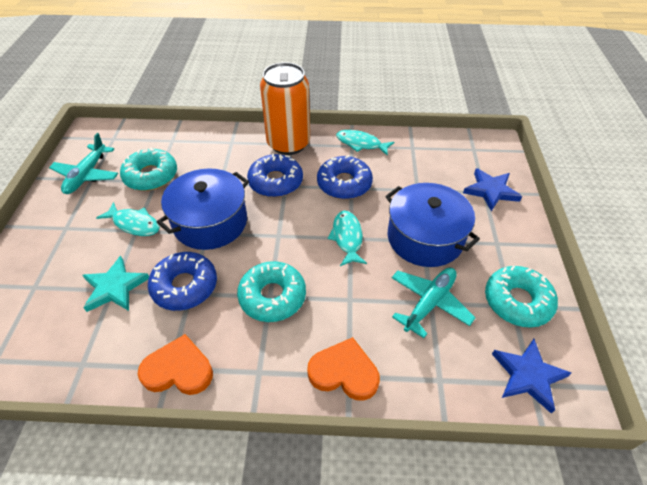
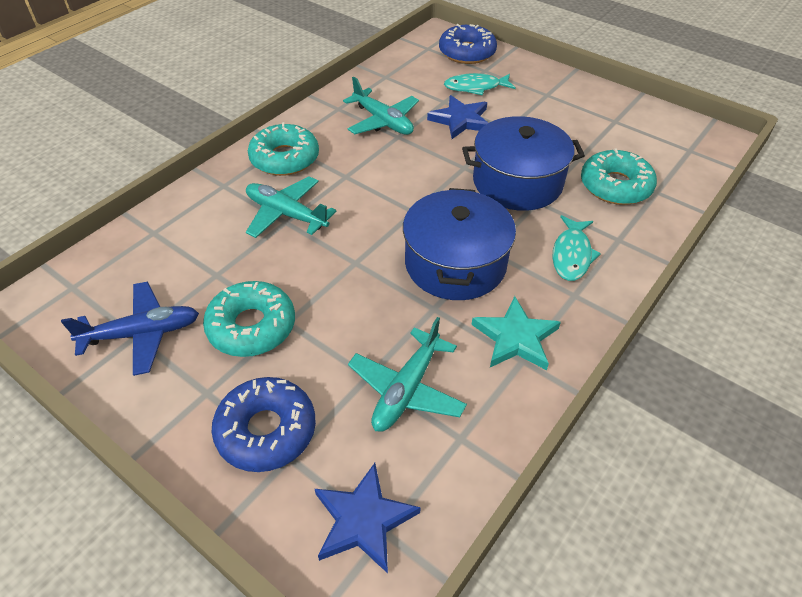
blue donut: 3 -> 2
blue plane: 0 -> 1
orange can: 1 -> 0
orange heart: 2 -> 0
turquoise fish: 3 -> 2
turquoise plane: 2 -> 3

